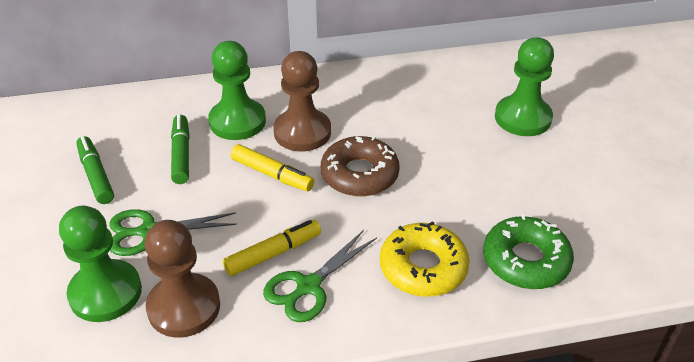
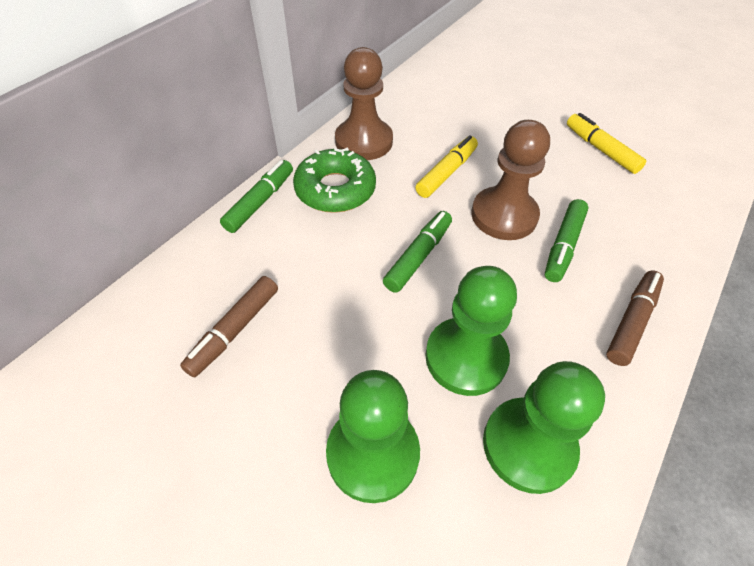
brown donut: 1 -> 0
brown marker: 0 -> 2
green marker: 2 -> 3
green scissors: 2 -> 0
yellow donut: 1 -> 0

